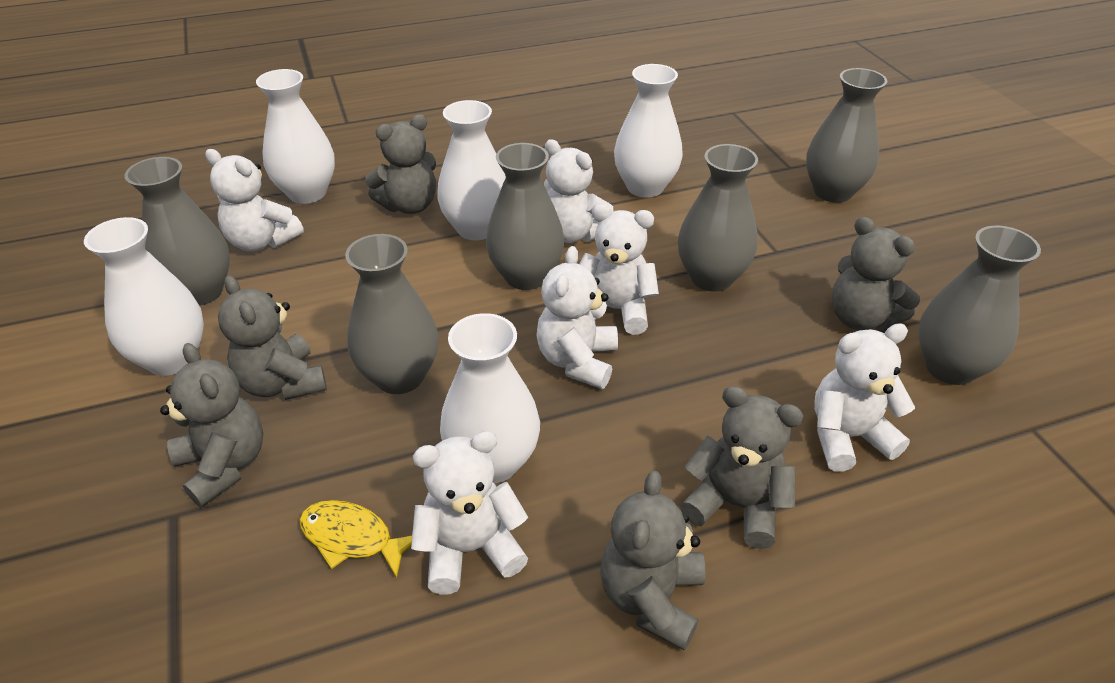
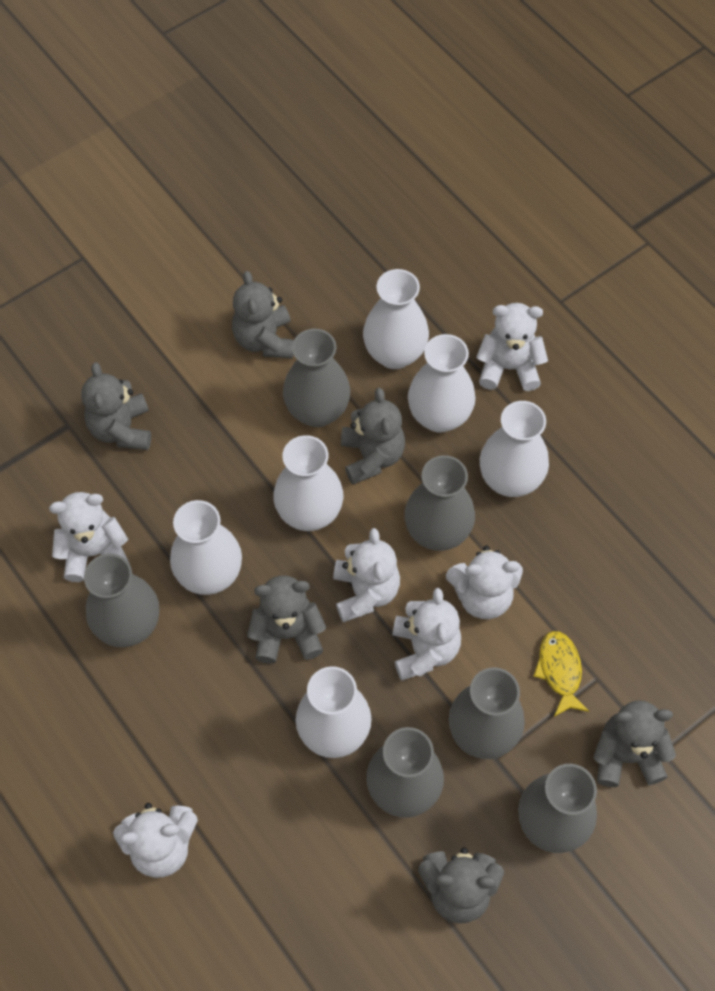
white vase: 5 -> 6

